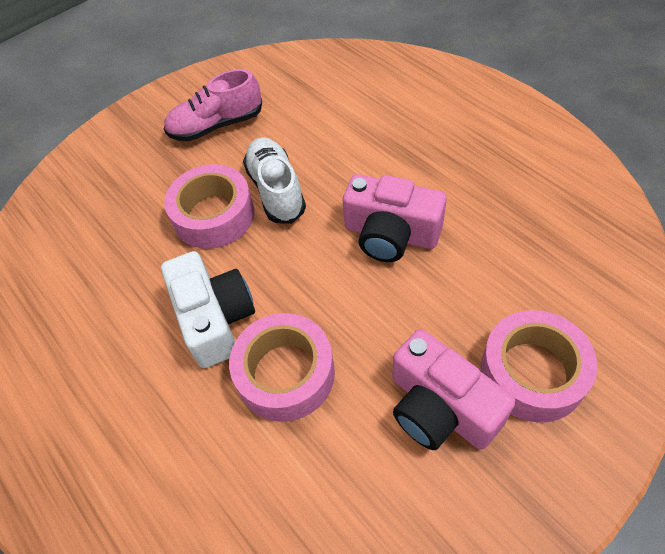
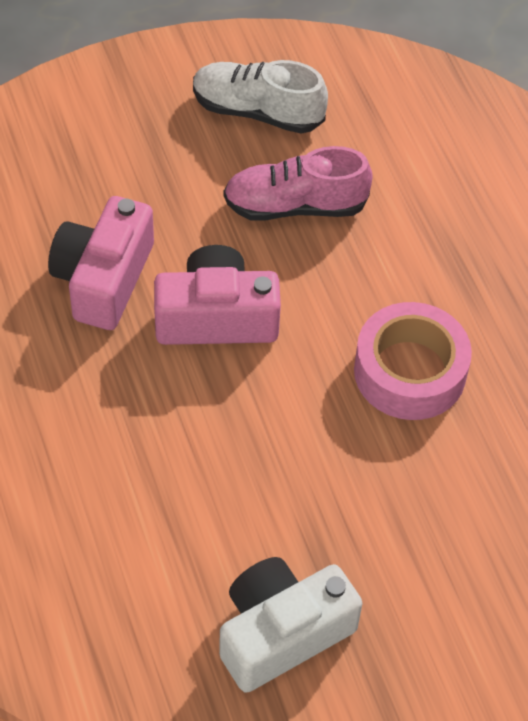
pink tape: 3 -> 1

